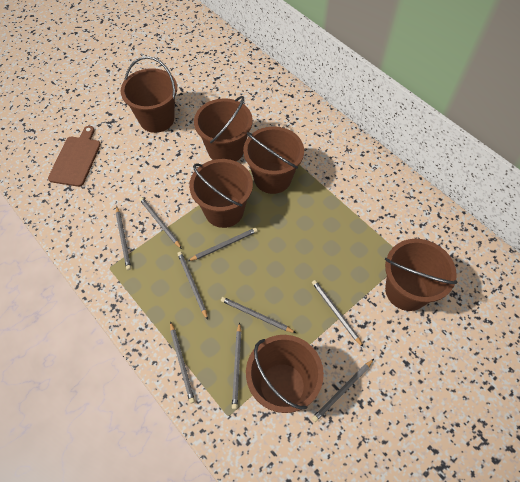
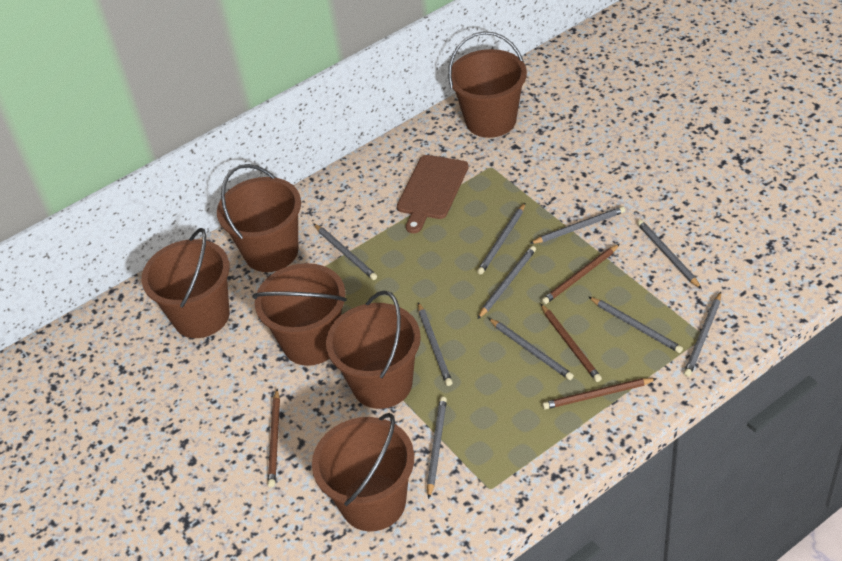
brown pencil: 0 -> 4
grey pencil: 9 -> 10

